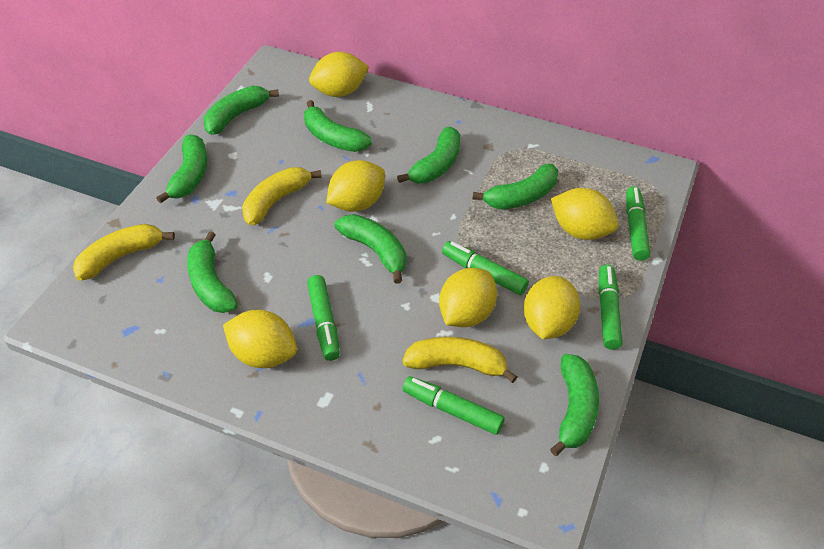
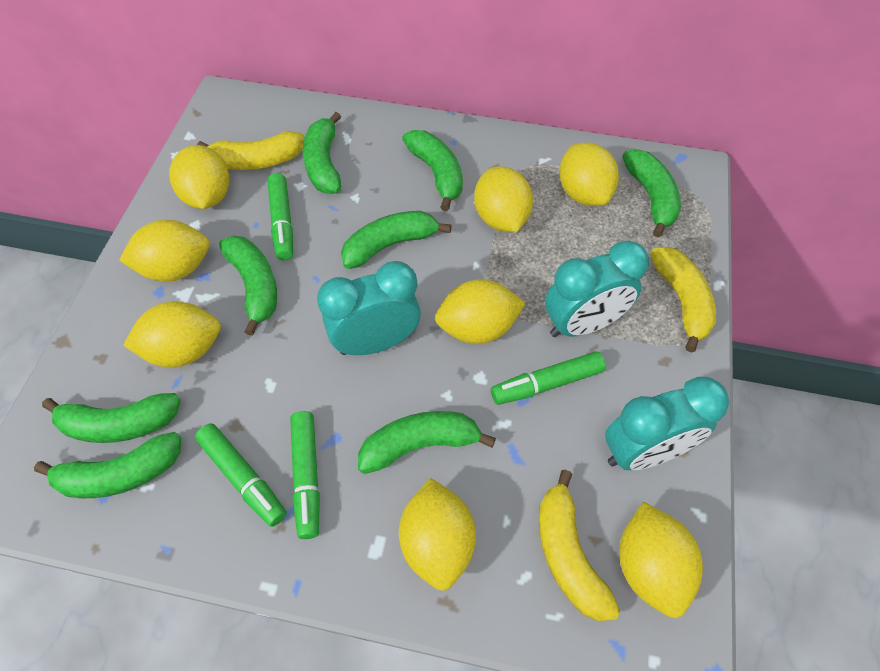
green marker: 5 -> 4
turquoise clock: 0 -> 3
yellow lemon: 6 -> 8

